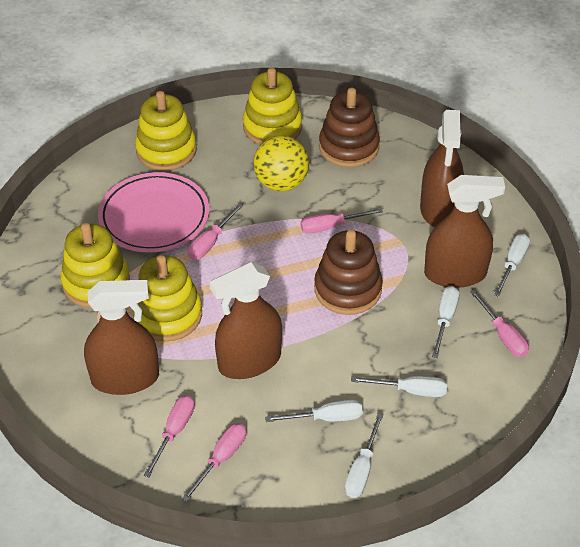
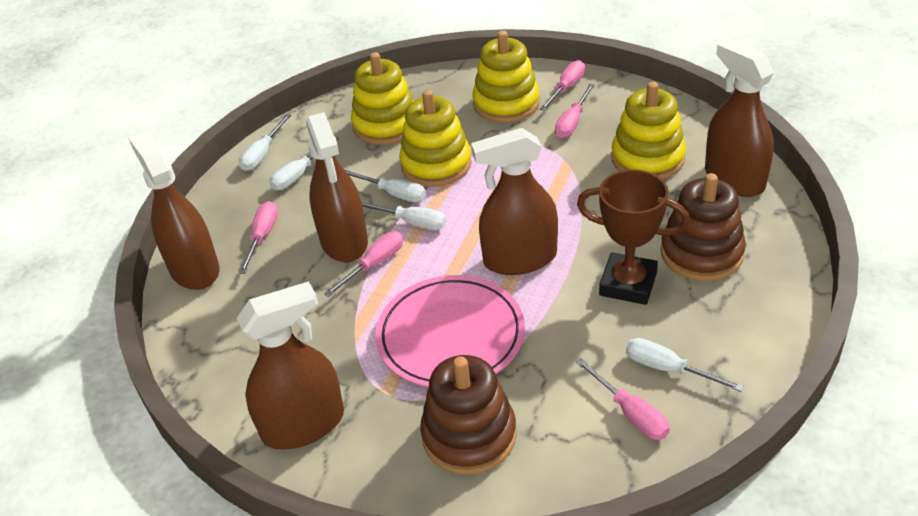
brown spray bottle: 4 -> 5
brown trophy: 0 -> 1
yellow ball: 1 -> 0

